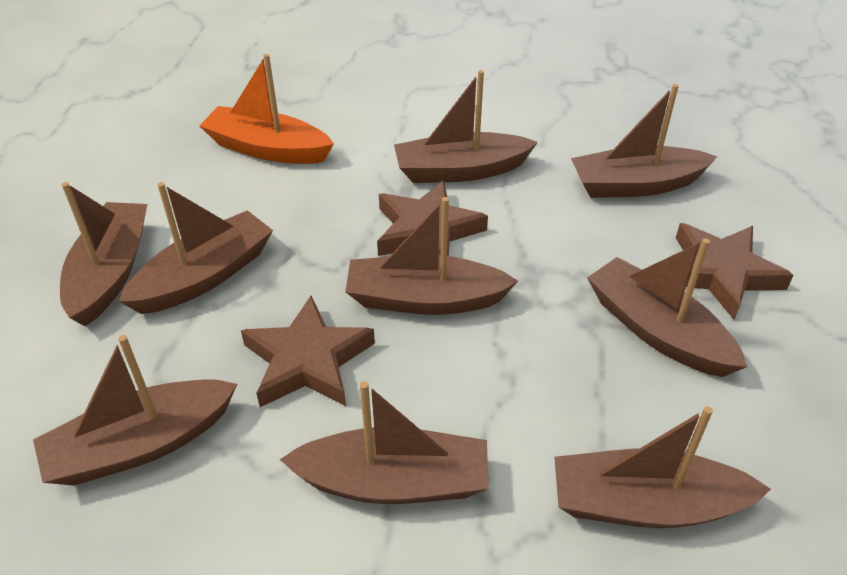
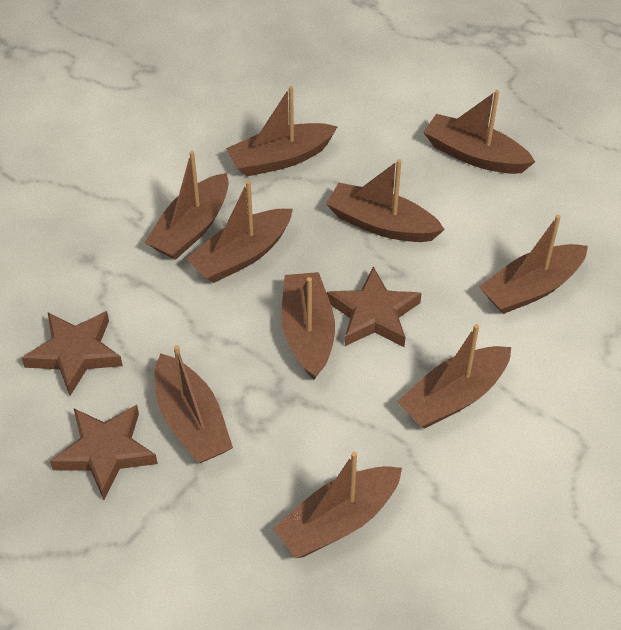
brown boat: 9 -> 10
orange boat: 1 -> 0

